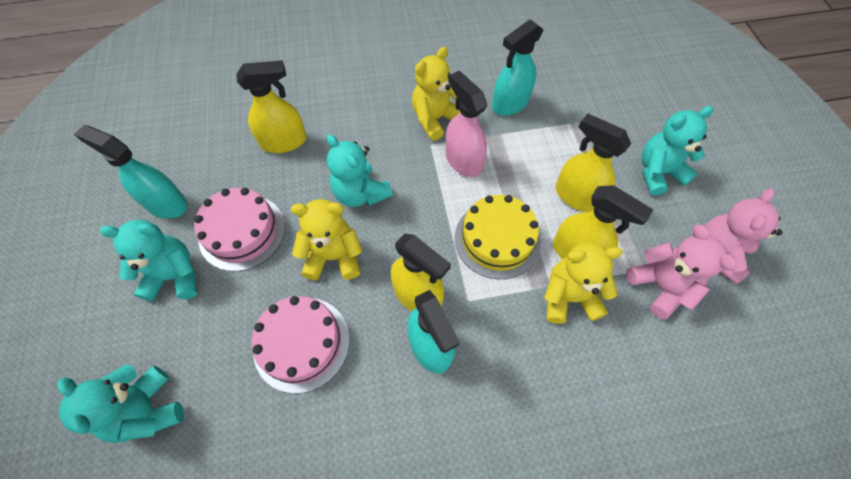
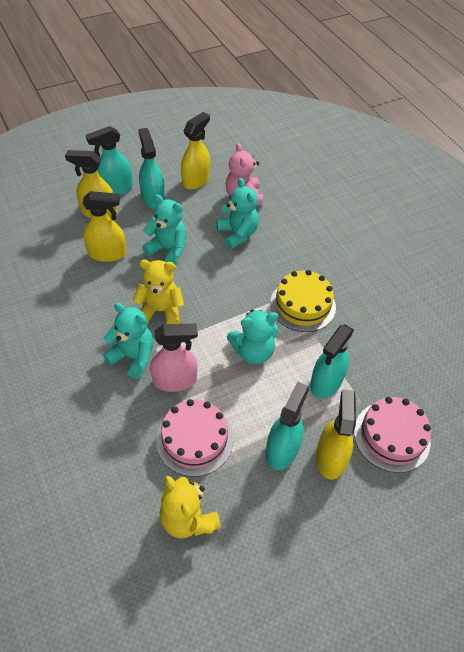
pink teddy bear: 2 -> 1
turquoise spray bottle: 3 -> 4
yellow teddy bear: 3 -> 2

